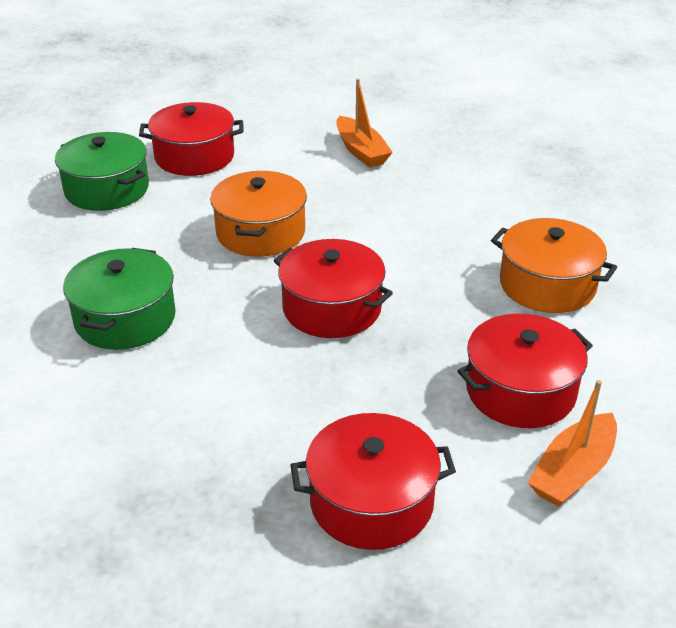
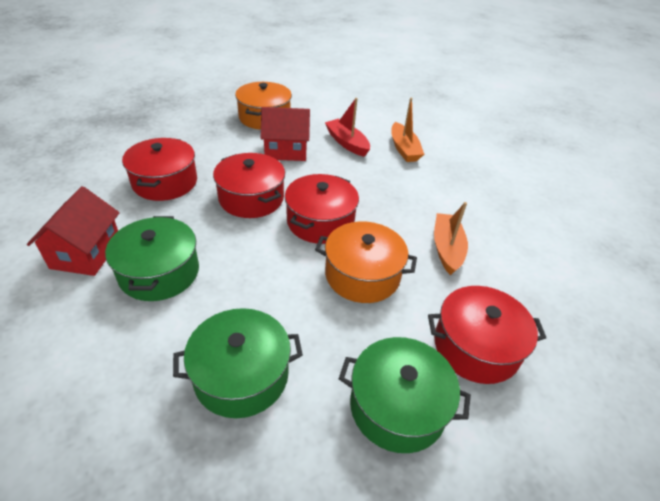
green pot: 2 -> 3
red boat: 0 -> 1
red house: 0 -> 2

